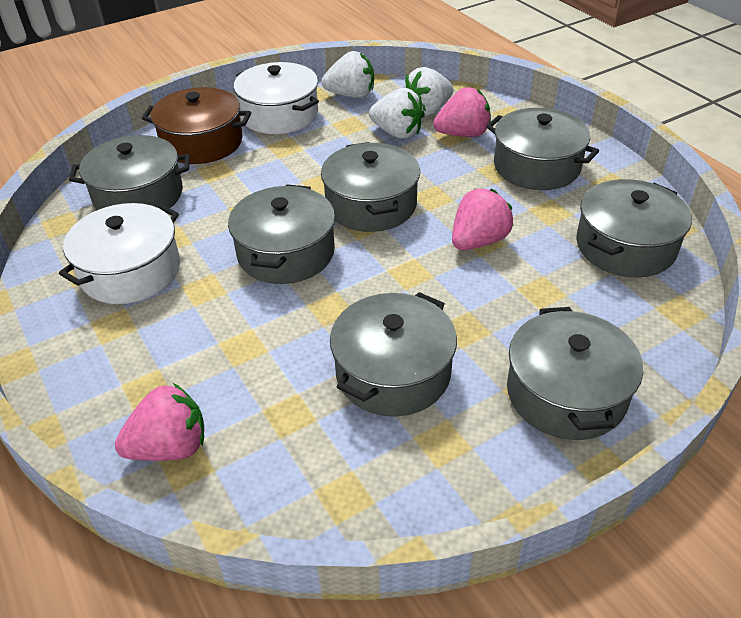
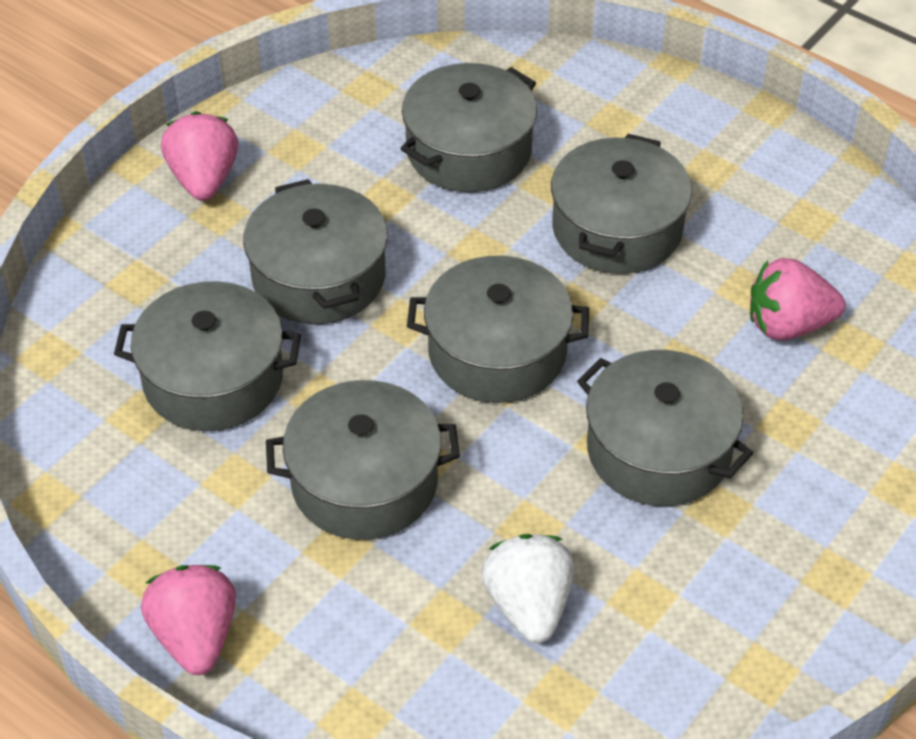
brown pot: 1 -> 0
white pot: 2 -> 0
white strawberry: 3 -> 1

